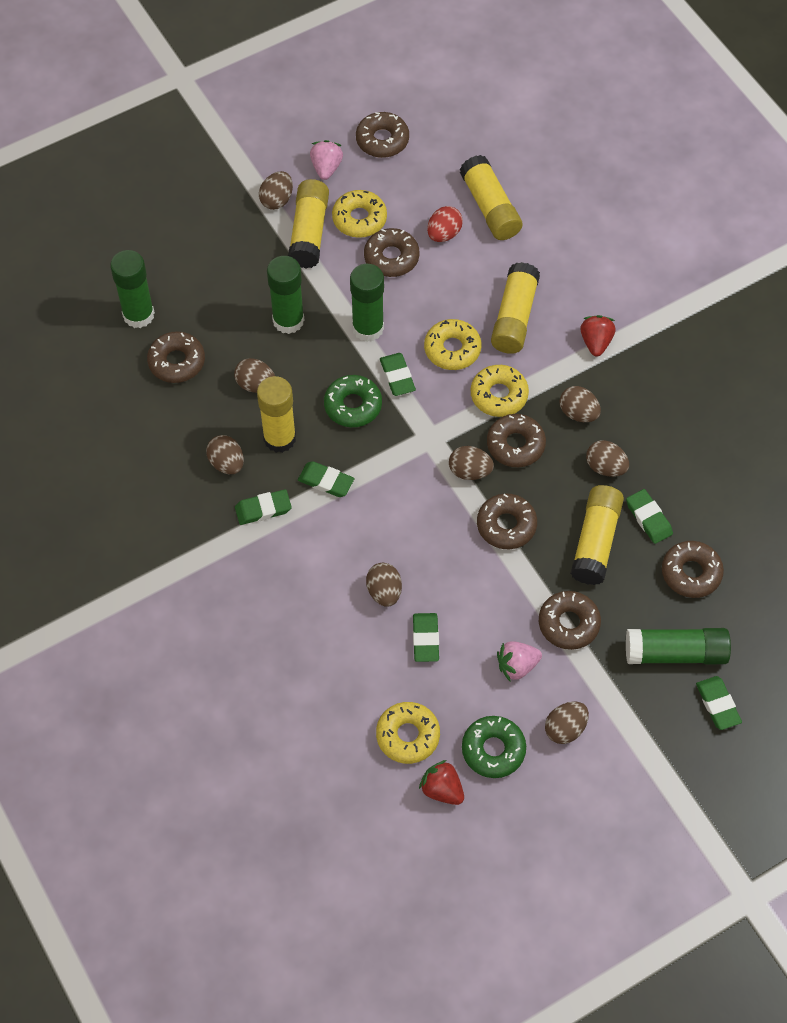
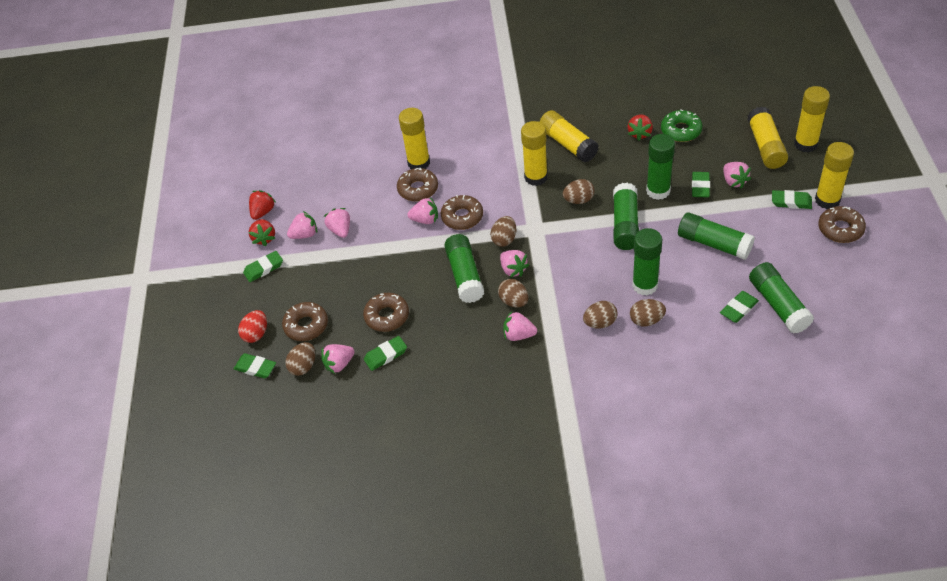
brown donut: 7 -> 5
brown egg: 8 -> 6
green donut: 2 -> 1
green glue stick: 4 -> 6
pink strawberry: 2 -> 7
red strawberry: 2 -> 3
yellow donut: 4 -> 0
yellow glue stick: 5 -> 6

